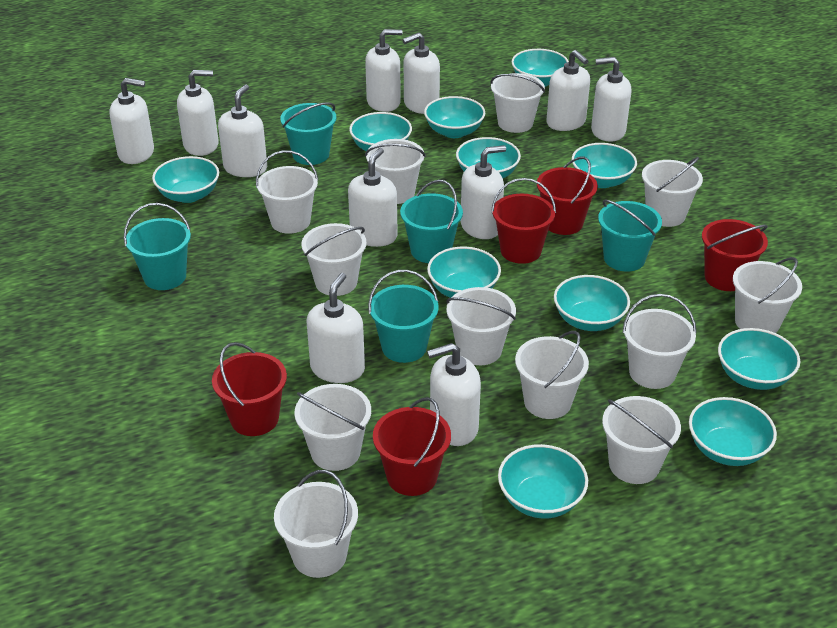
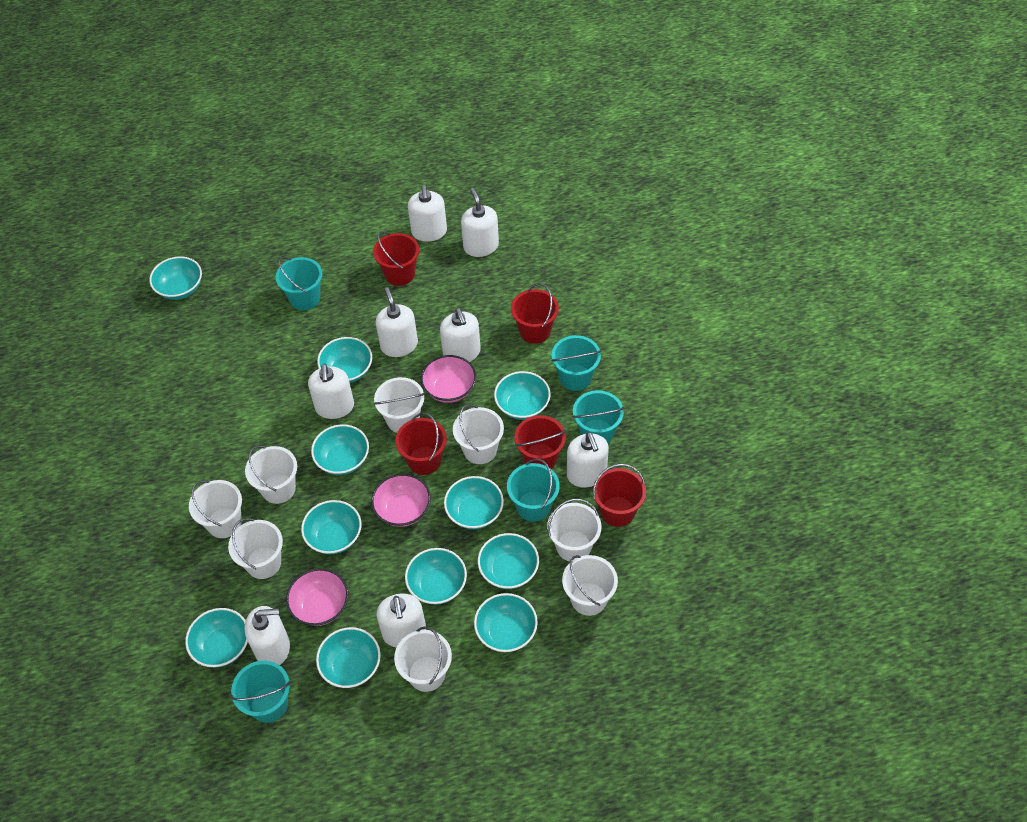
pink bowl: 0 -> 3
white bucket: 12 -> 8
white soap dispenser: 11 -> 8

